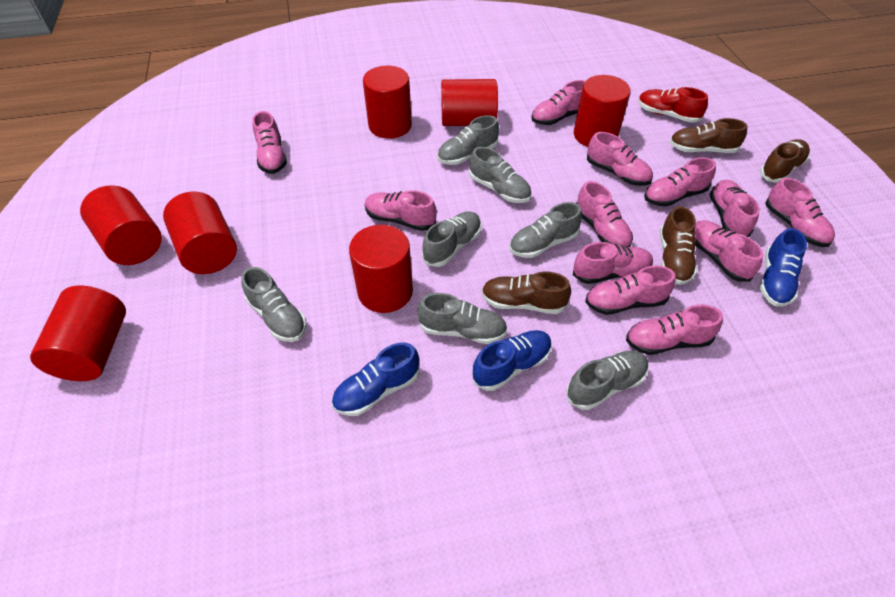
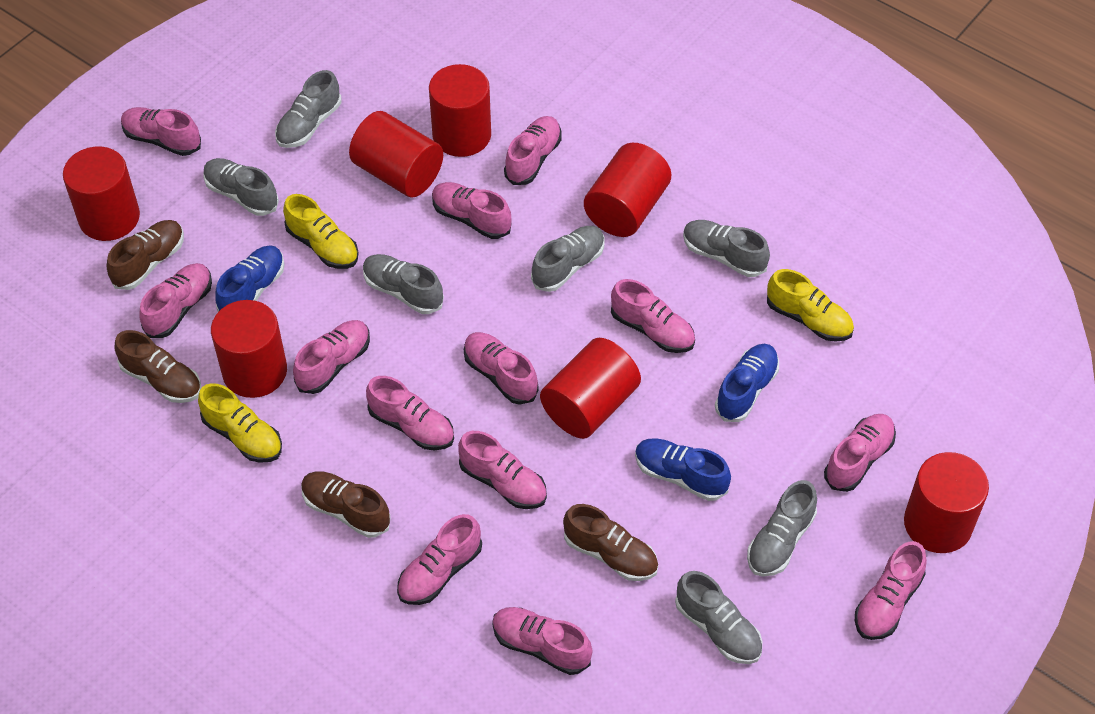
pink shoe: 12 -> 13
red shoe: 1 -> 0
yellow shoe: 0 -> 3

